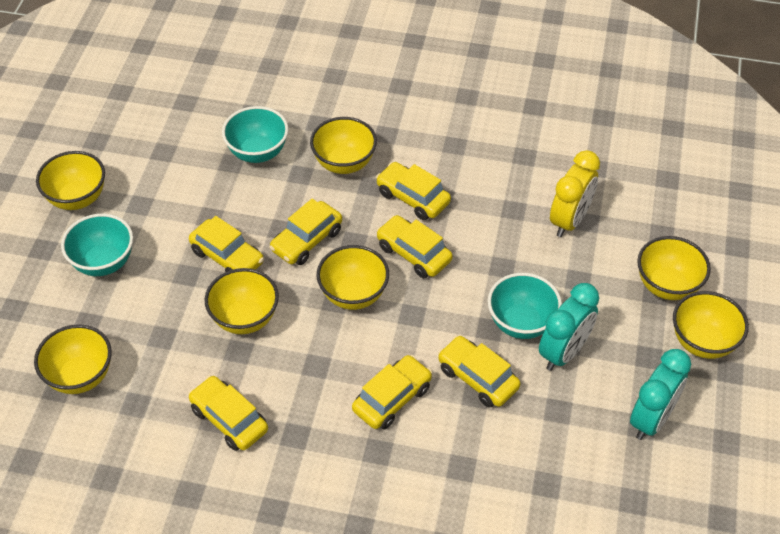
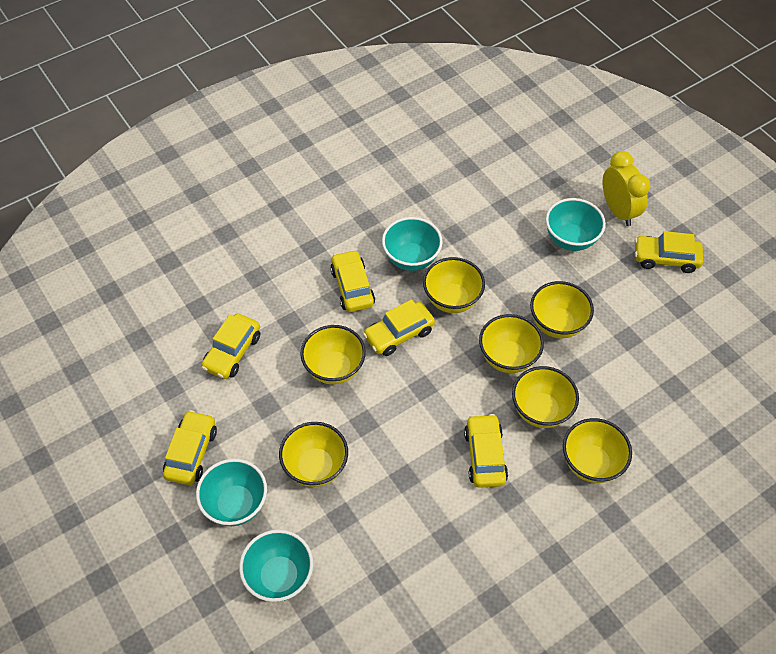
turquoise bowl: 3 -> 4
turquoise clock: 2 -> 0
yellow car: 7 -> 6

